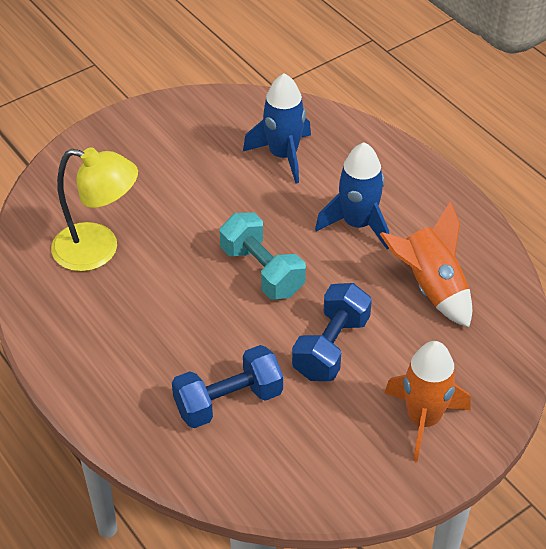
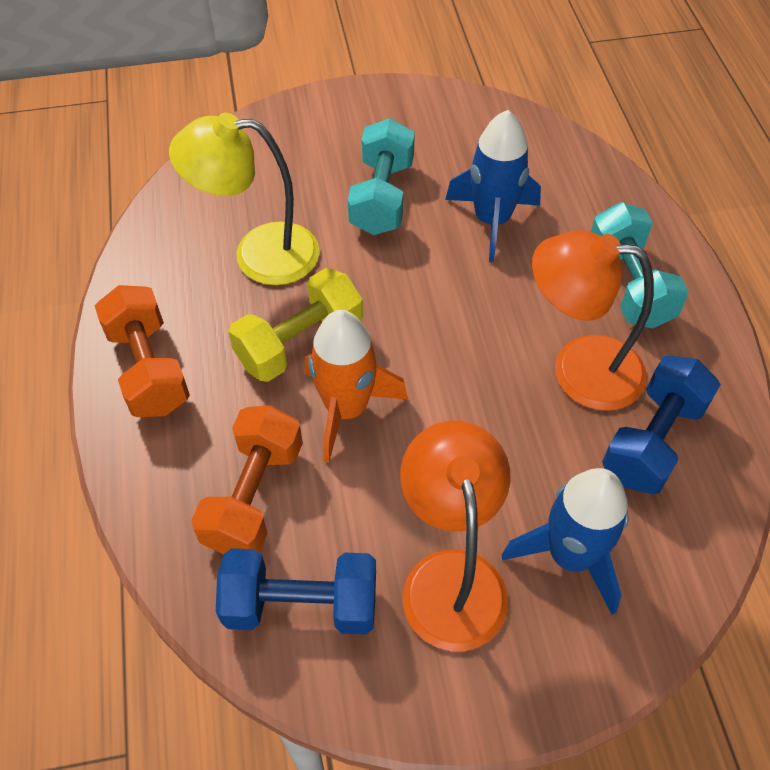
orange dumbbell: 0 -> 2
orange lamp: 0 -> 2
orange rocket: 2 -> 1
turquoise dumbbell: 1 -> 2
yellow dumbbell: 0 -> 1

